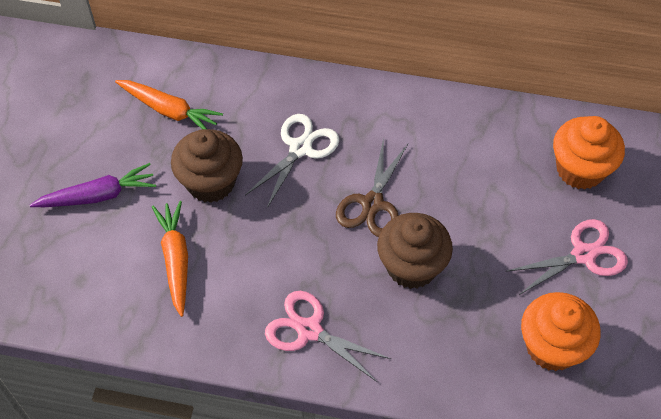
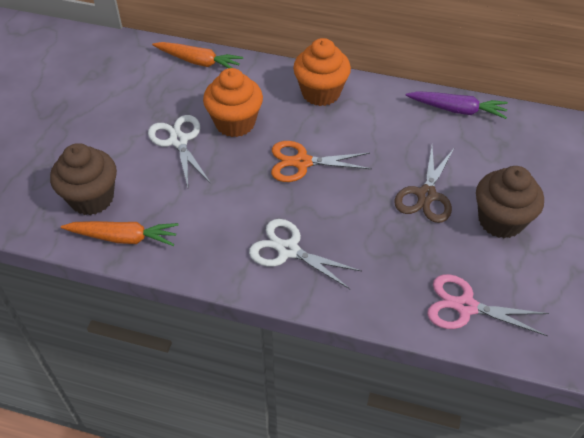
orange scissors: 0 -> 1
pink scissors: 2 -> 1
white scissors: 1 -> 2

